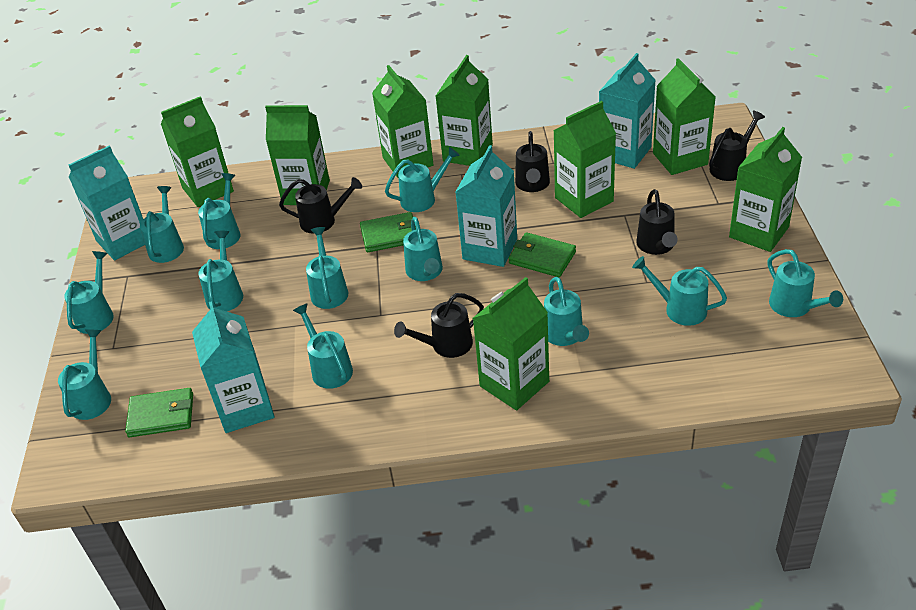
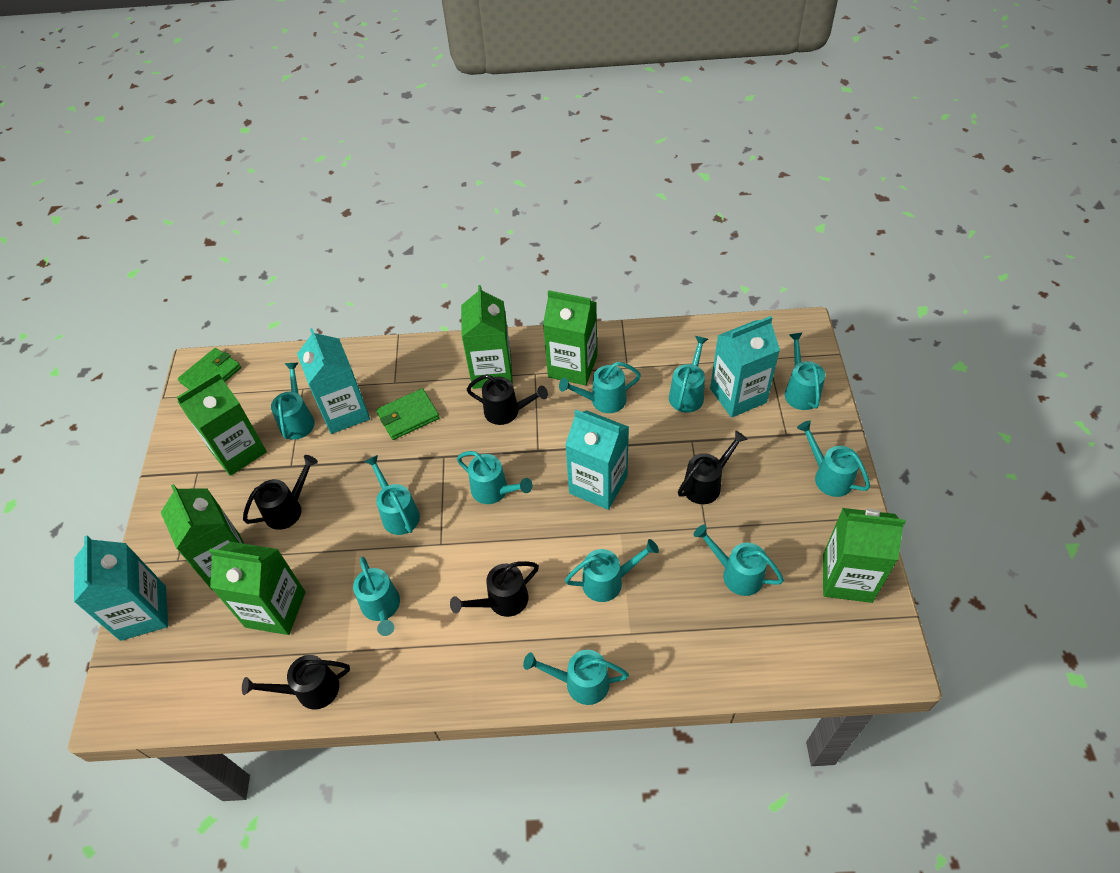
green carton: 8 -> 6
green wallet: 3 -> 2
turquoise watering can: 12 -> 11

